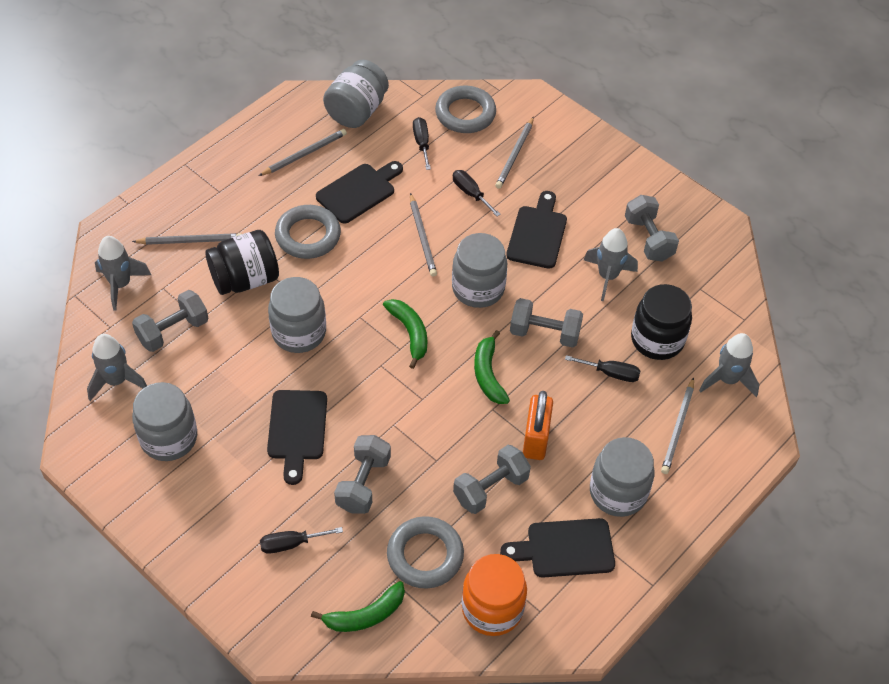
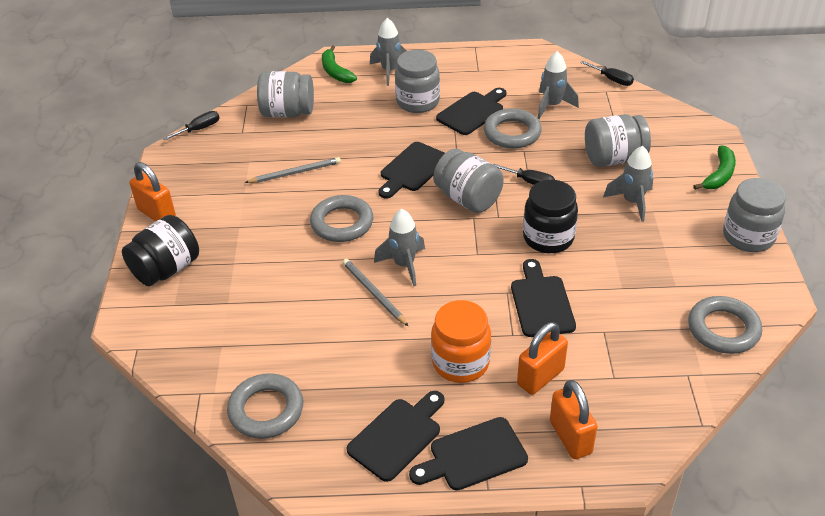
black cutting board: 4 -> 5
black screwdriver: 4 -> 3
green banana: 3 -> 2
grey dumbbell: 5 -> 0
grey pencil: 5 -> 2
grey ring: 3 -> 4
orange padlock: 1 -> 3

